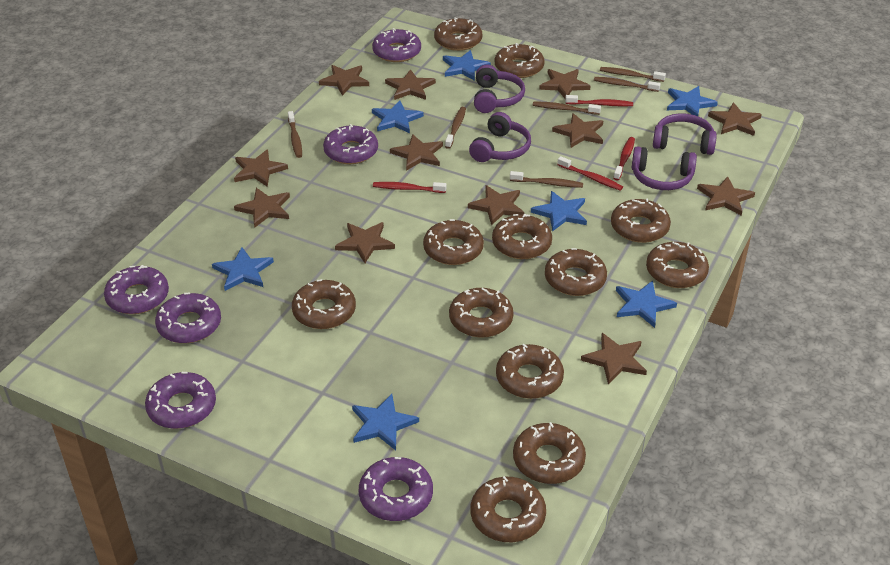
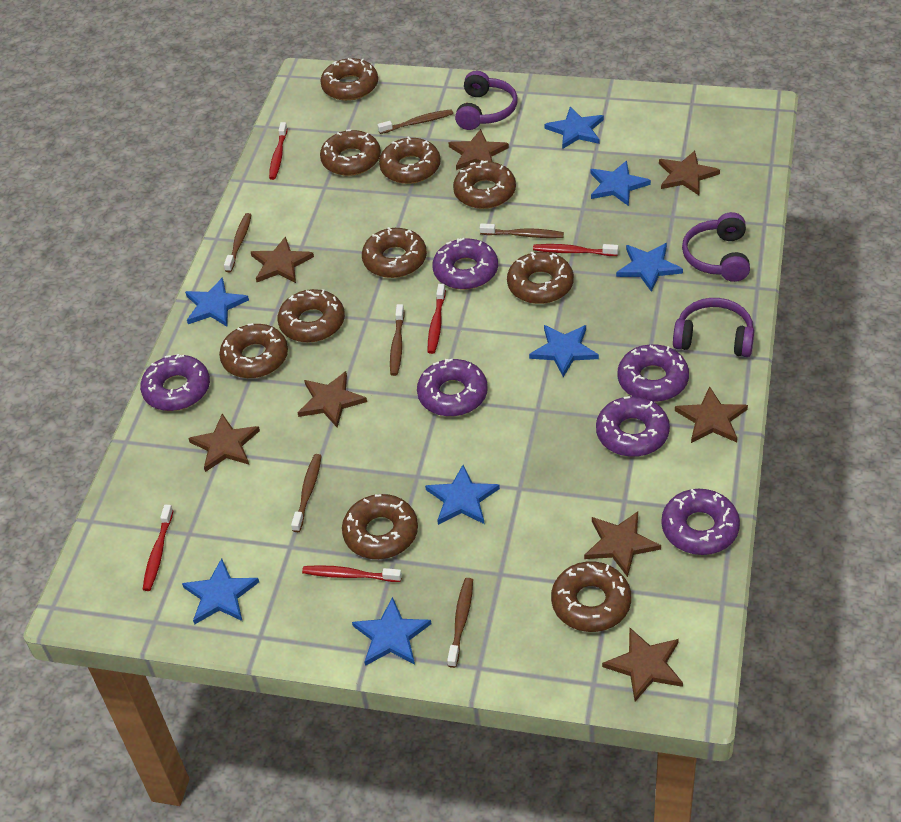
blue star: 7 -> 8
brown donut: 12 -> 10
brown star: 12 -> 8
purple headphones: 4 -> 3
red toothbrush: 4 -> 5

